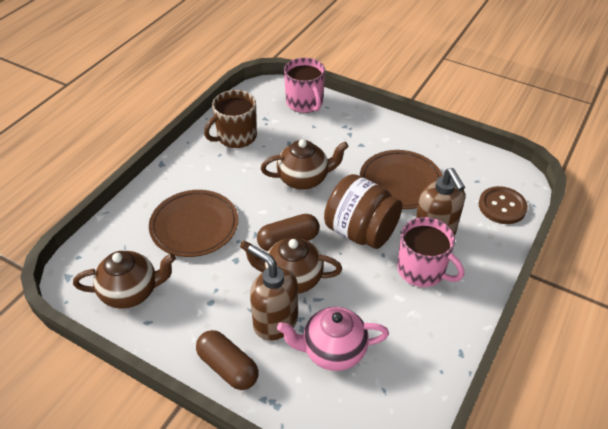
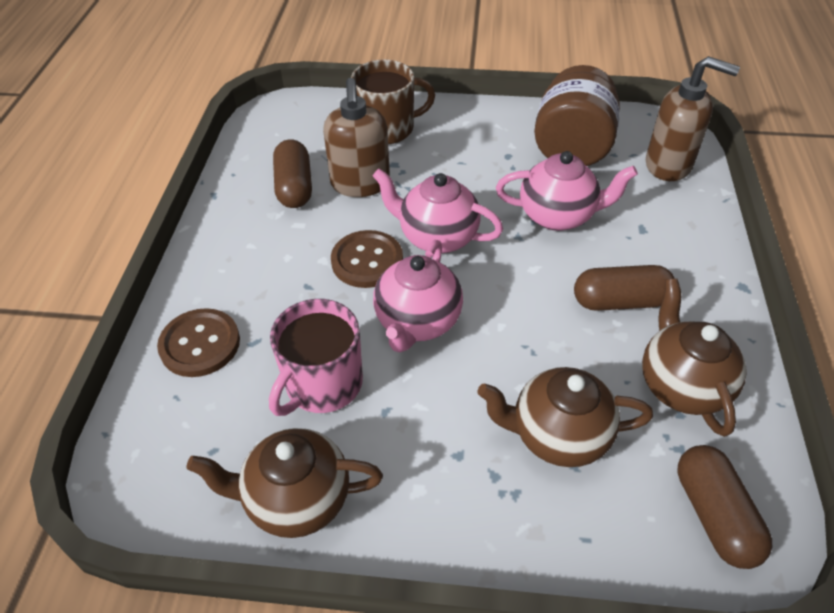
brown button: 1 -> 2
brown capsule: 2 -> 3
brown plate: 2 -> 0
pink mug: 2 -> 1
pink teapot: 1 -> 3

